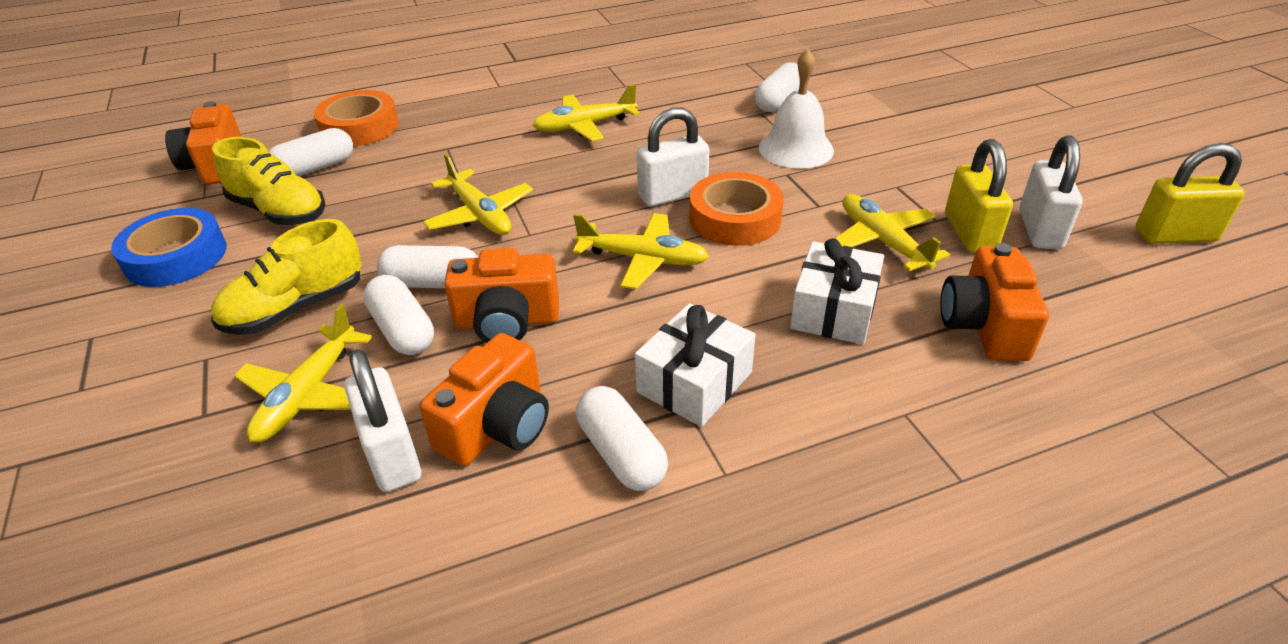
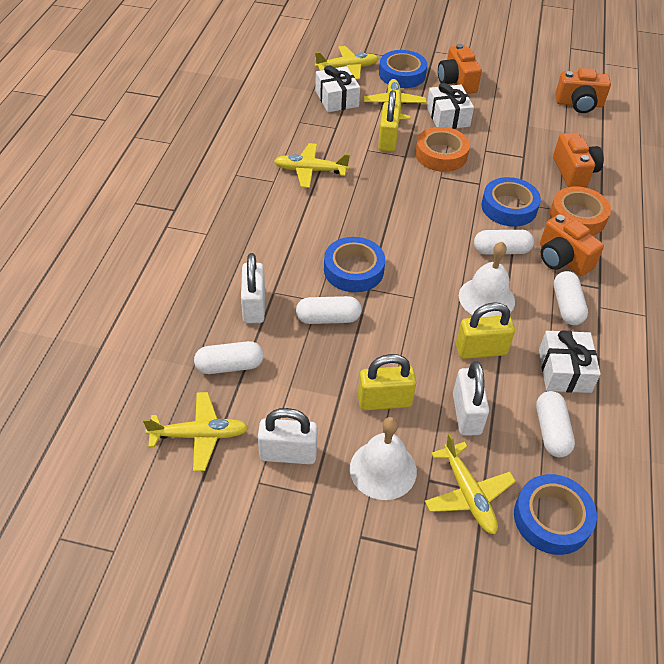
blue tape: 1 -> 4
white bell: 1 -> 2
white gift: 2 -> 3
yellow padlock: 2 -> 3
yellow shoe: 2 -> 0

